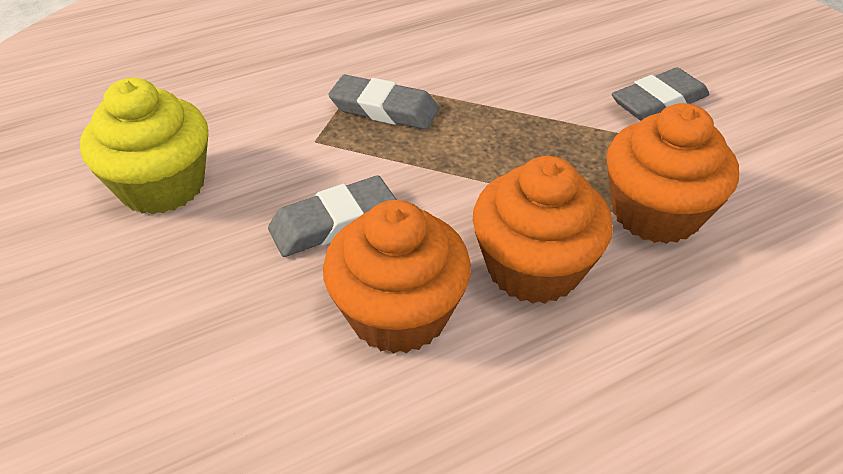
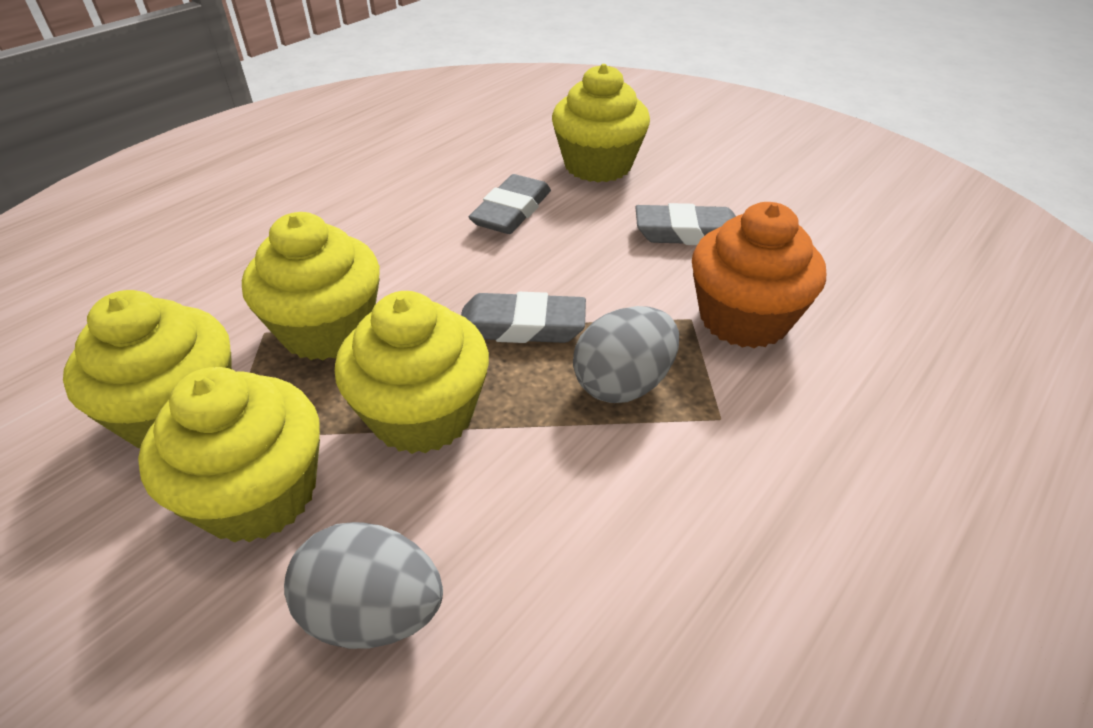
grey egg: 0 -> 2
orange cupcake: 3 -> 1
yellow cupcake: 1 -> 5

